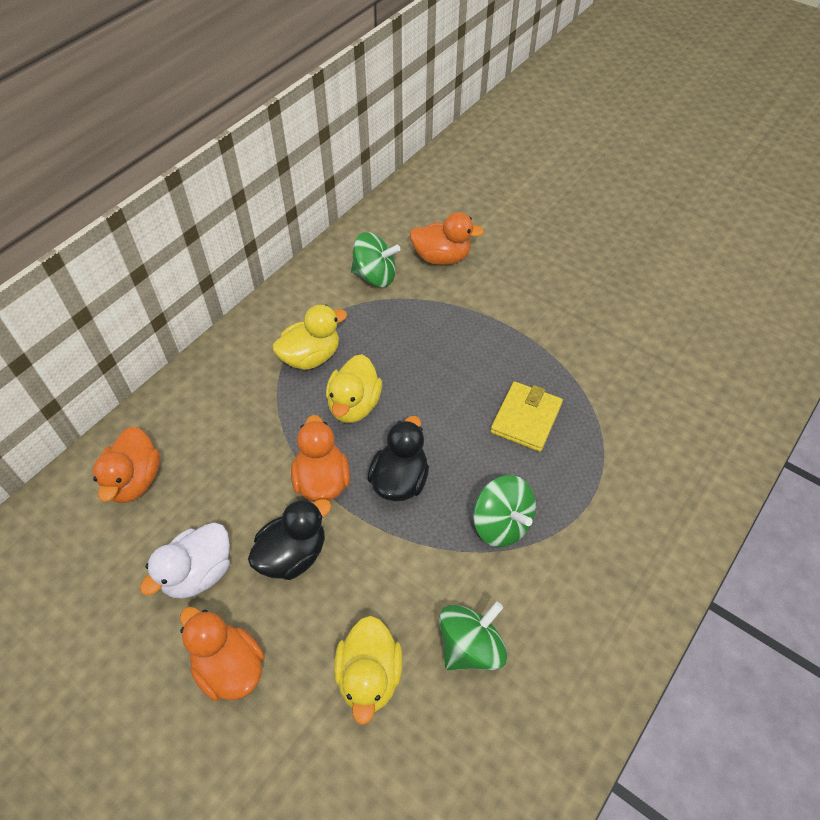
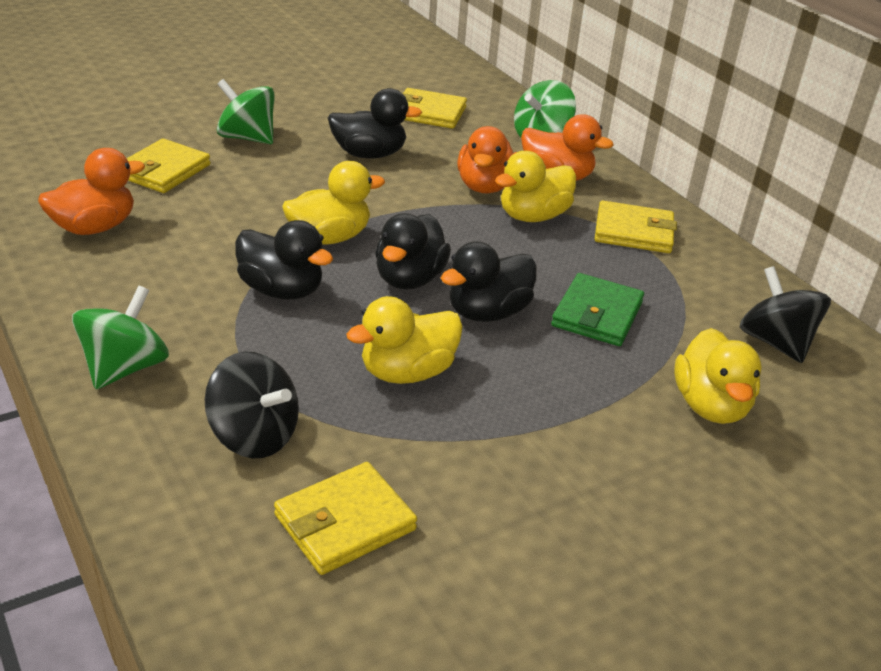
black duck: 2 -> 4
black spinning top: 0 -> 2
green wallet: 0 -> 1
orange duck: 4 -> 3
white duck: 1 -> 0
yellow duck: 3 -> 4
yellow wallet: 1 -> 4

